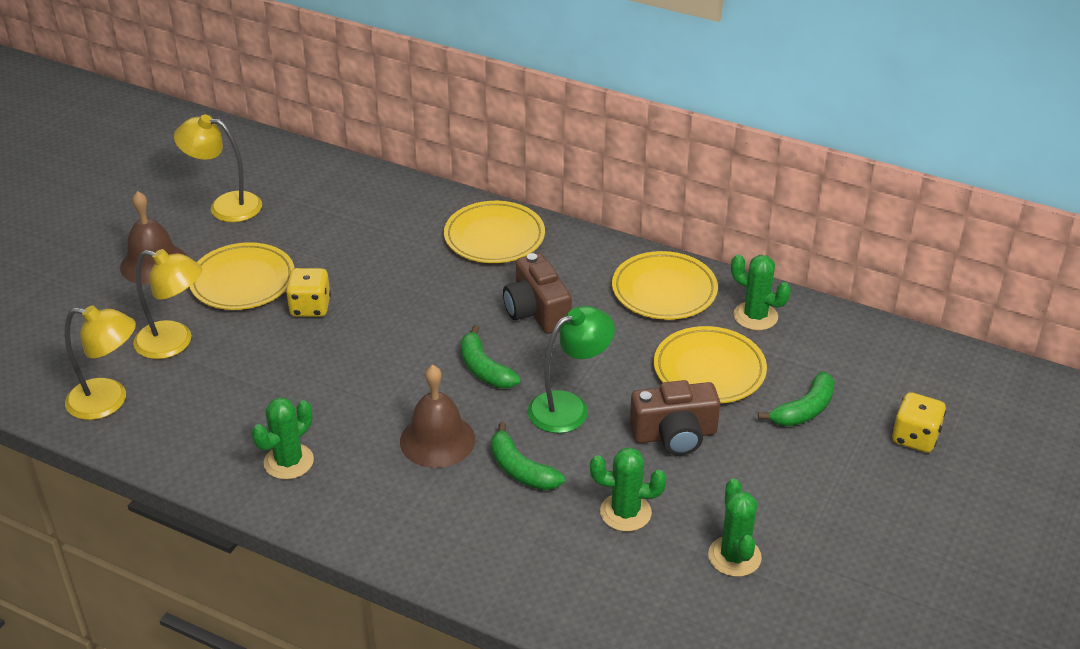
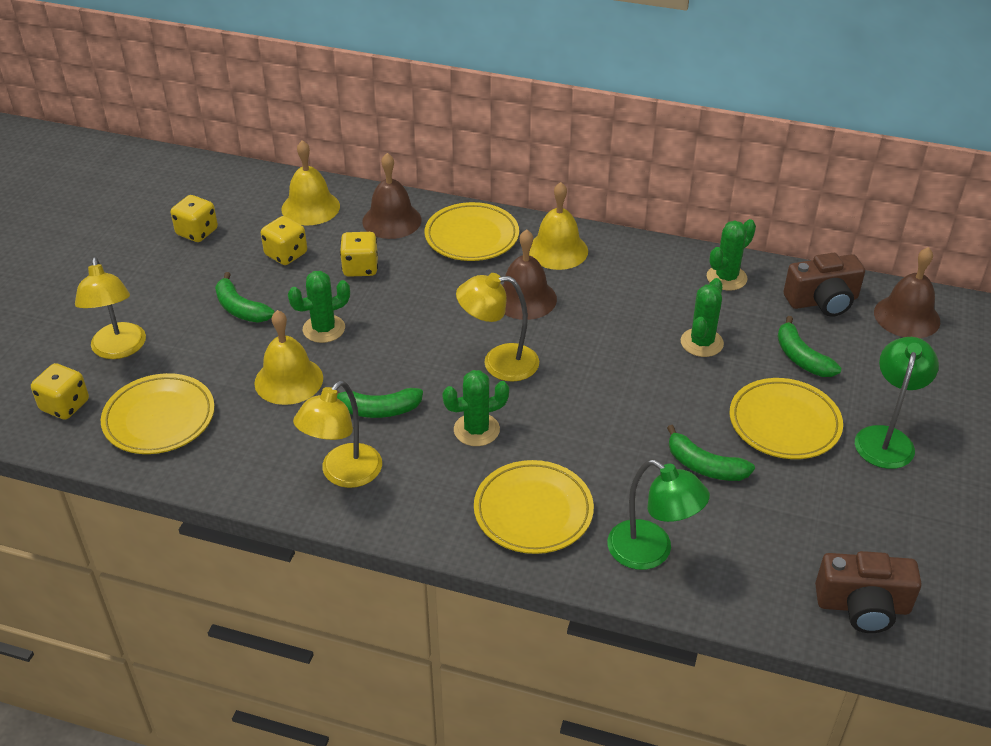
brown bell: 2 -> 3
green banana: 3 -> 4
green lamp: 1 -> 2
yellow bell: 0 -> 3
yellow dice: 2 -> 4

